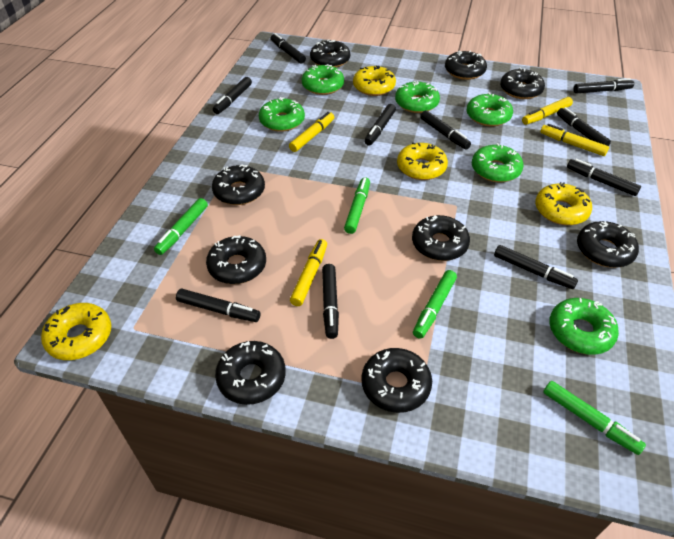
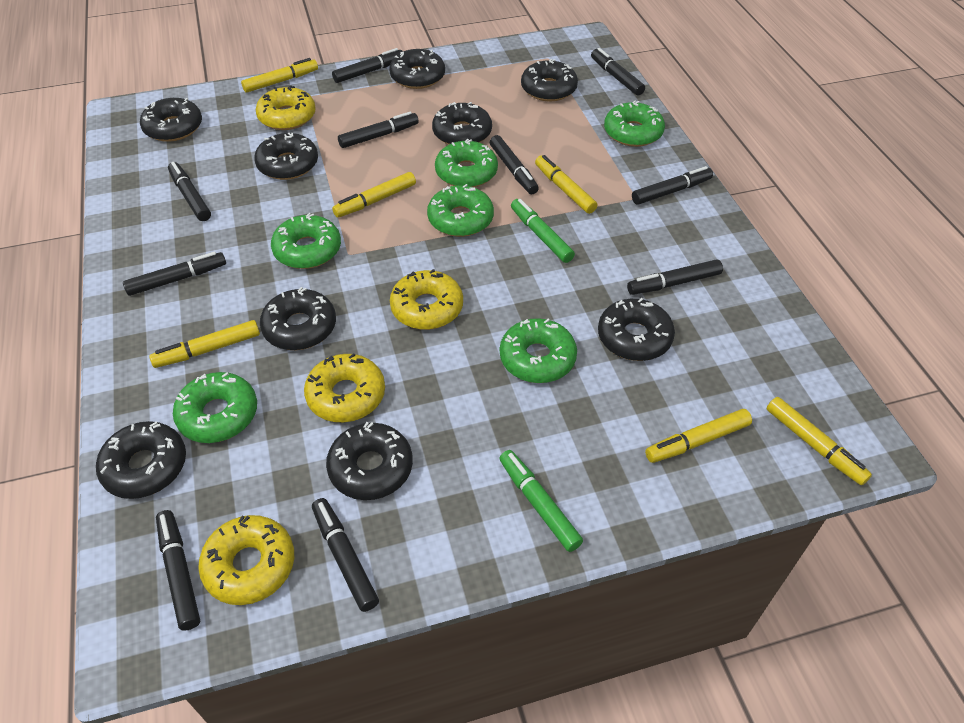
green marker: 4 -> 2
yellow marker: 4 -> 6

